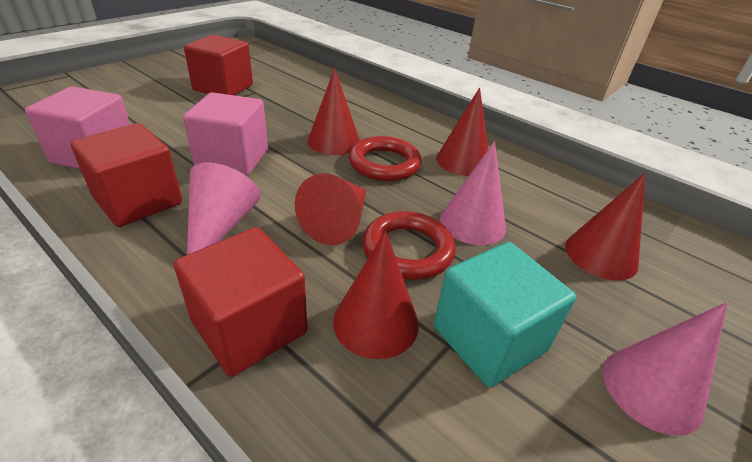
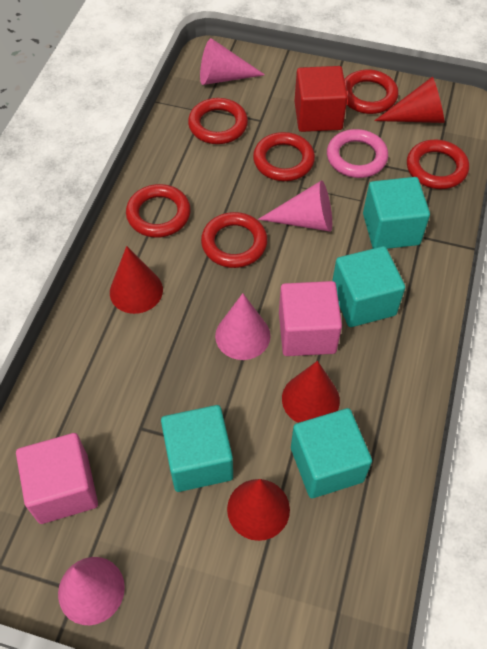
pink cone: 3 -> 4
pink ring: 0 -> 1
red cone: 5 -> 4
red cube: 3 -> 1
red ring: 2 -> 6
turquoise cube: 1 -> 4

